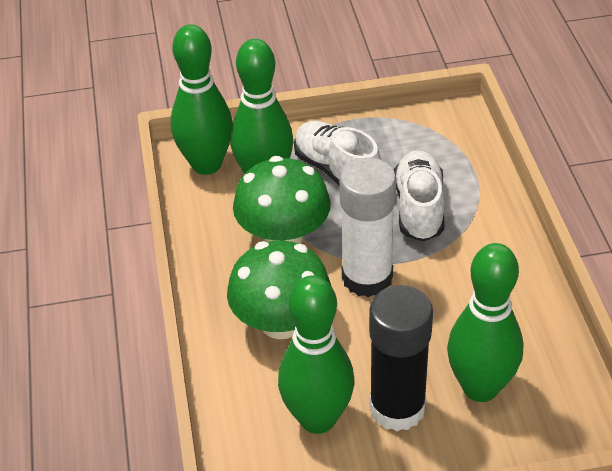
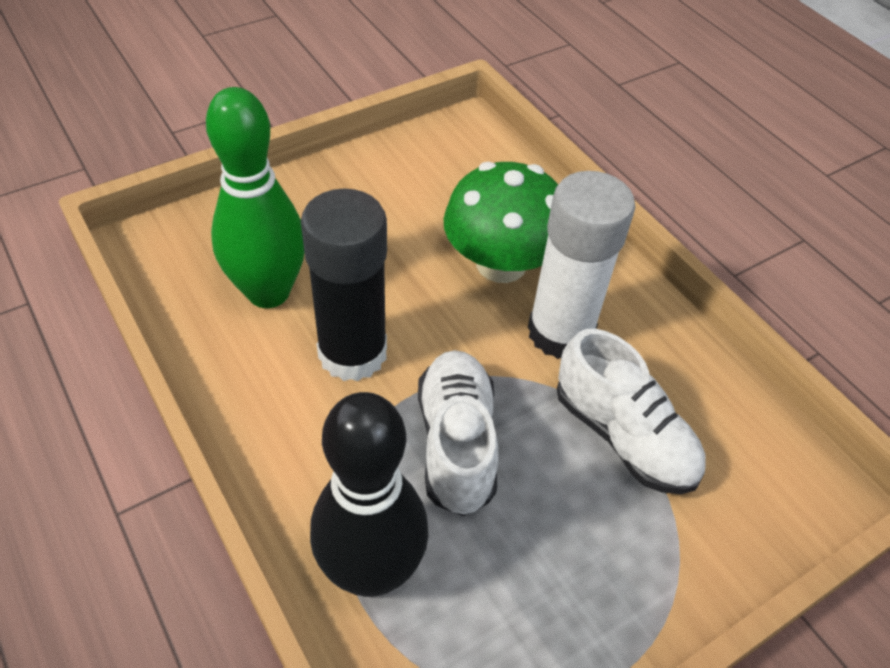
black bowling pin: 0 -> 1
green bowling pin: 4 -> 1
green mushroom: 2 -> 1

